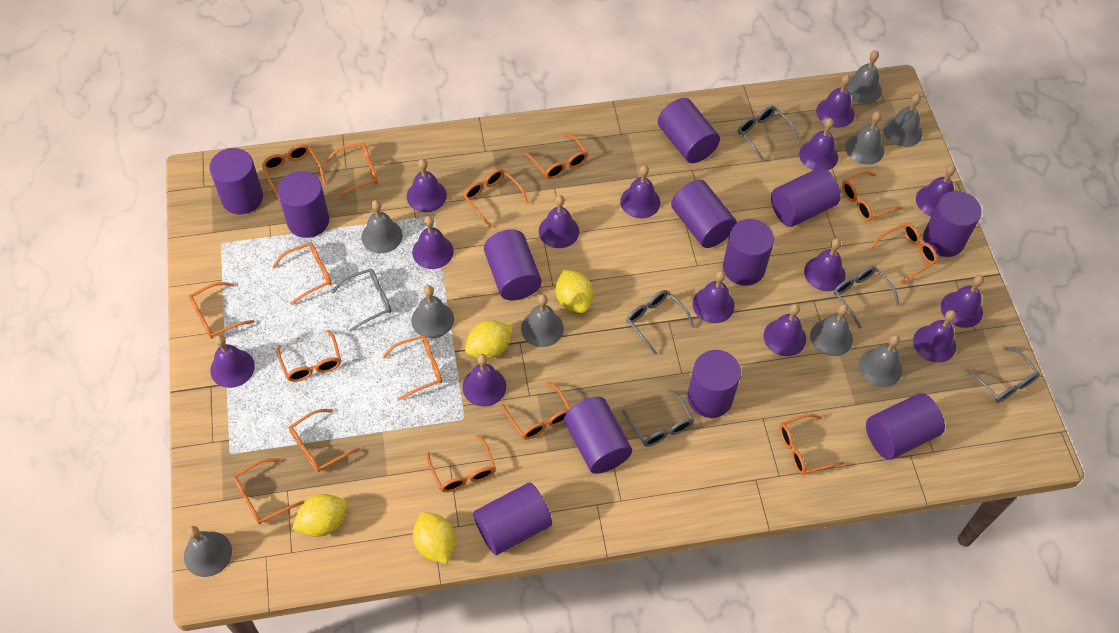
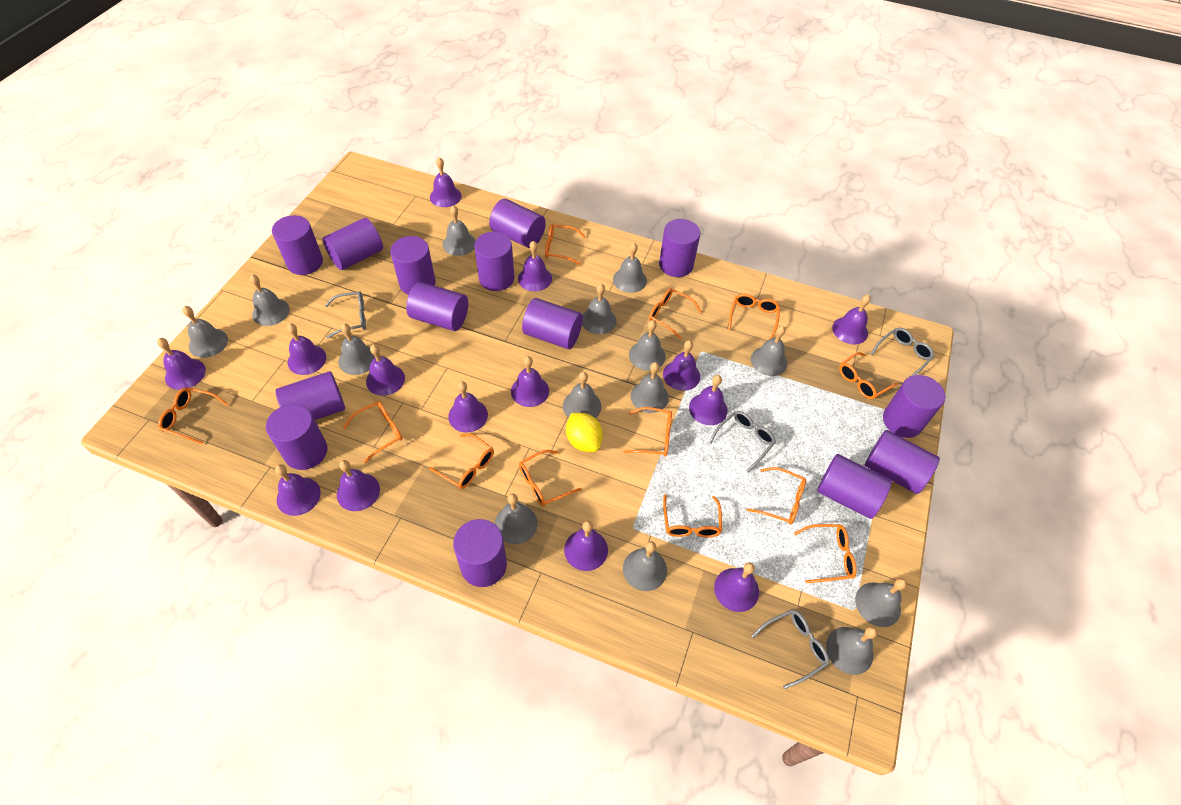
grey bell: 9 -> 14
grey glasses: 6 -> 4
orange glasses: 15 -> 12
purple cylinder: 12 -> 14
yellow lemon: 4 -> 1

